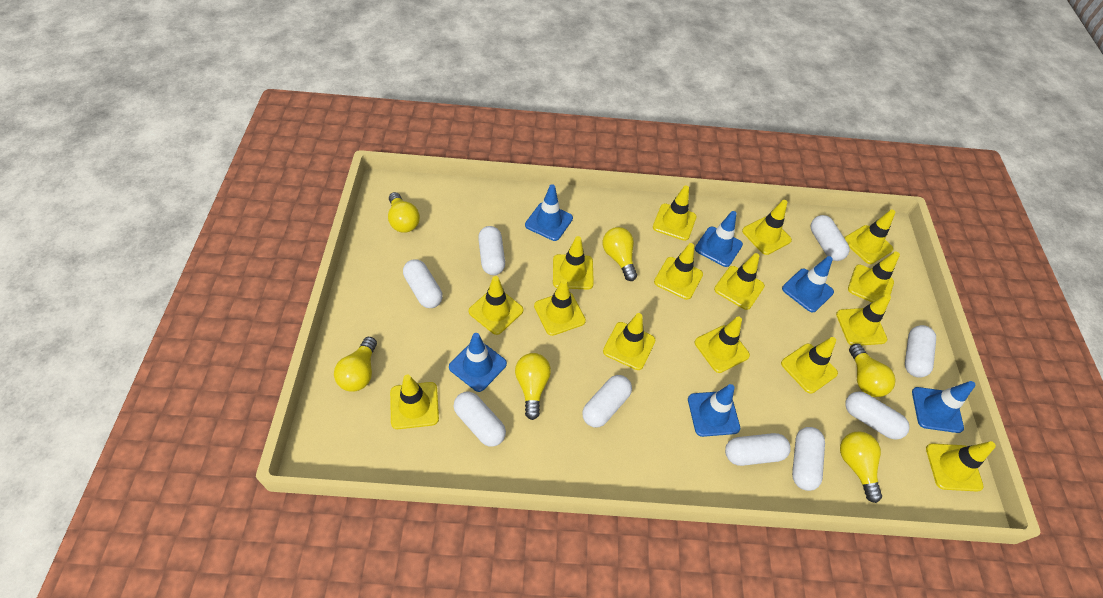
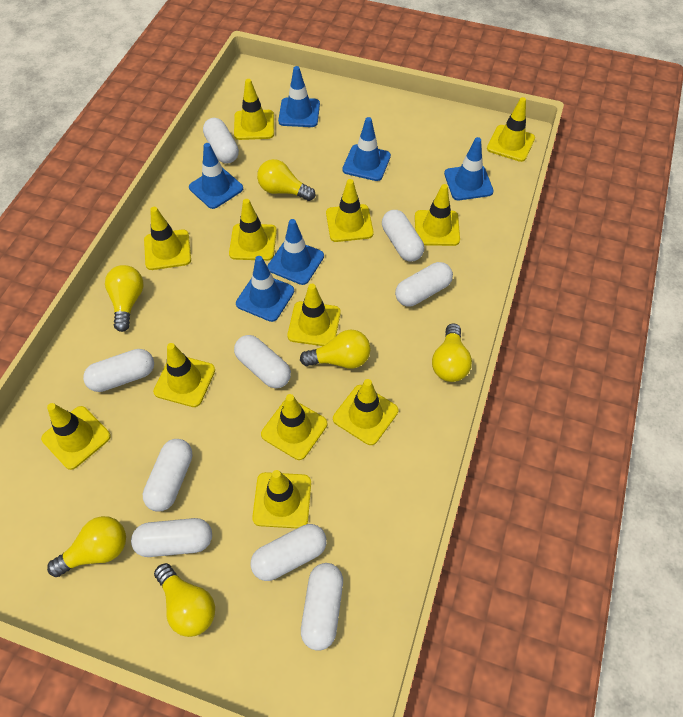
yellow traffic cone: 15 -> 12

